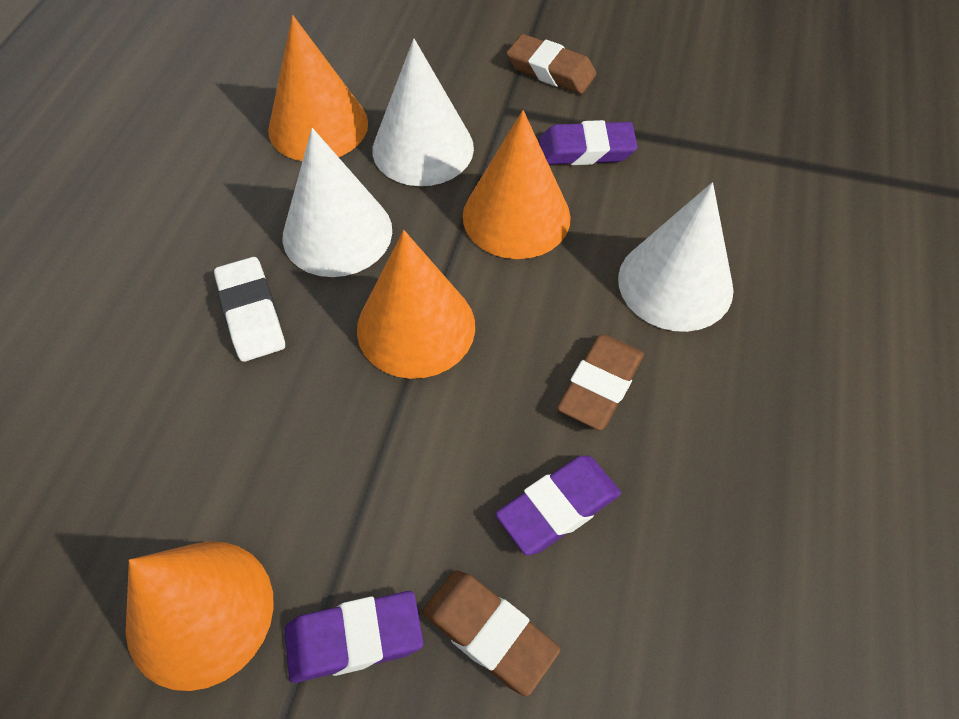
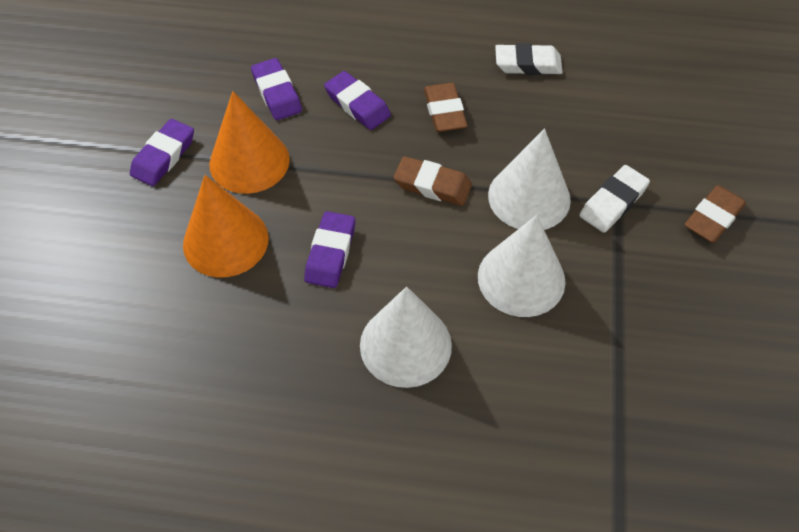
orange cone: 4 -> 2
purple eraser: 3 -> 4
white eraser: 1 -> 2

